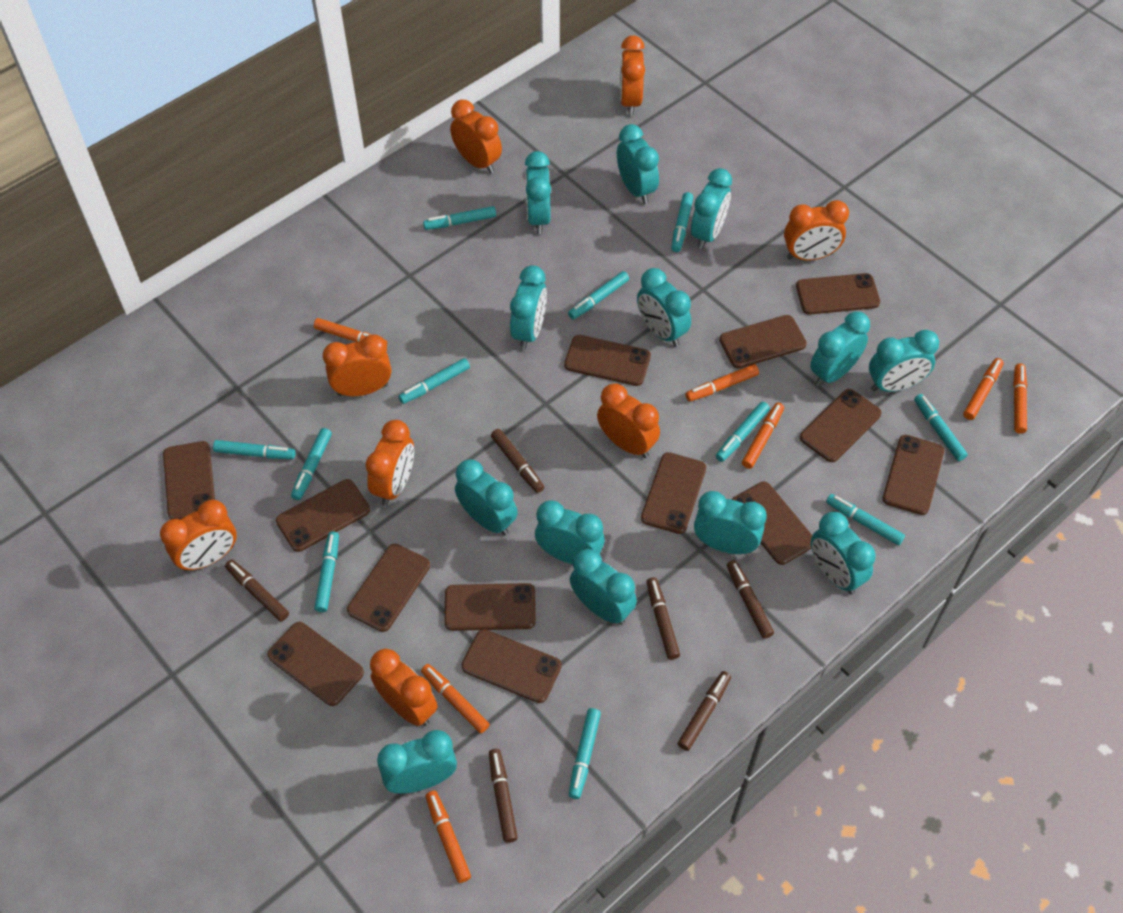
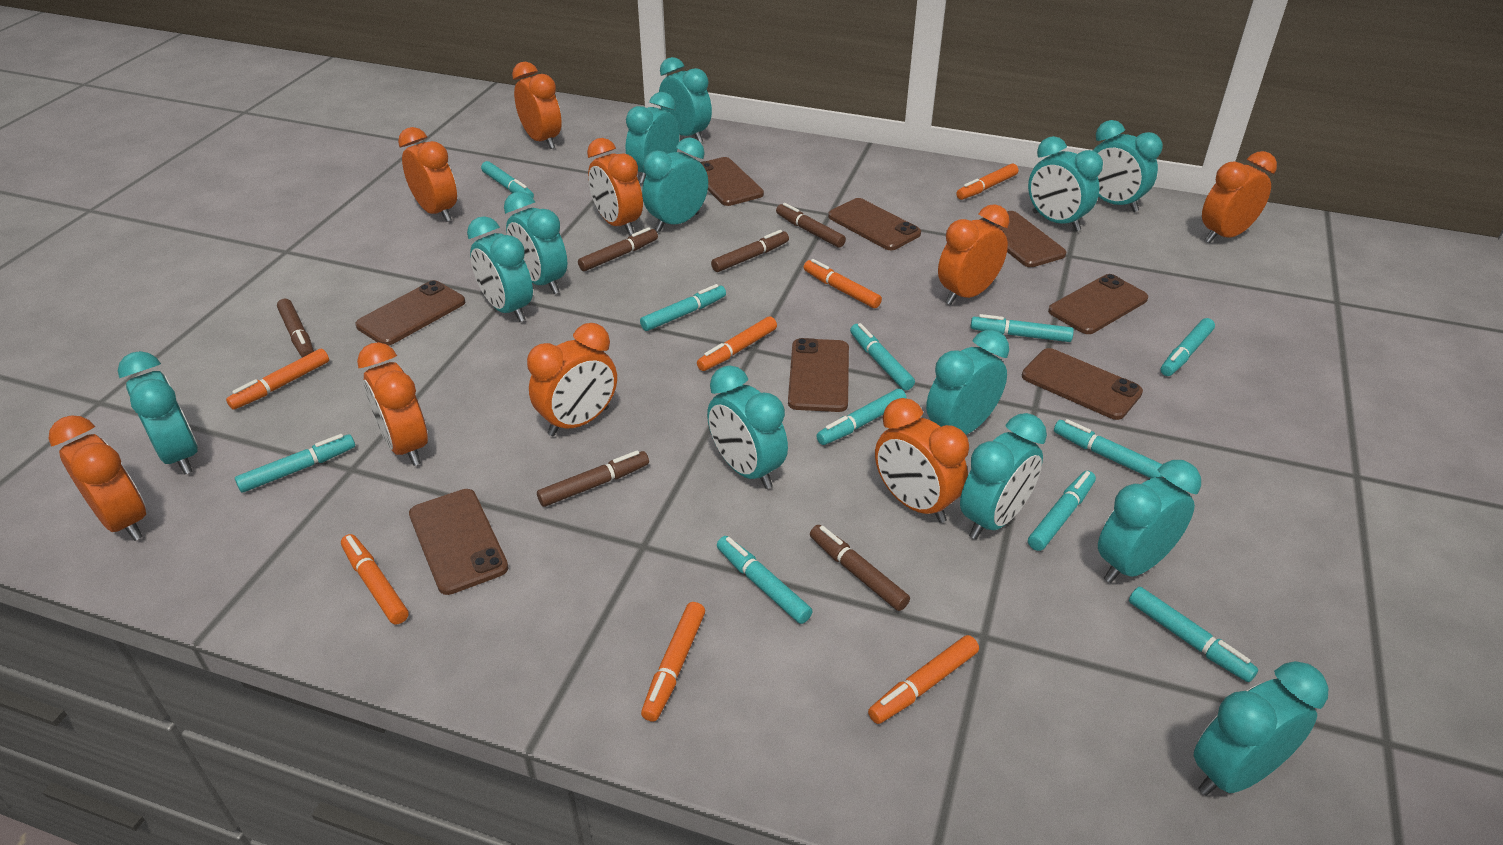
brown phone: 13 -> 8
orange clock: 8 -> 9

